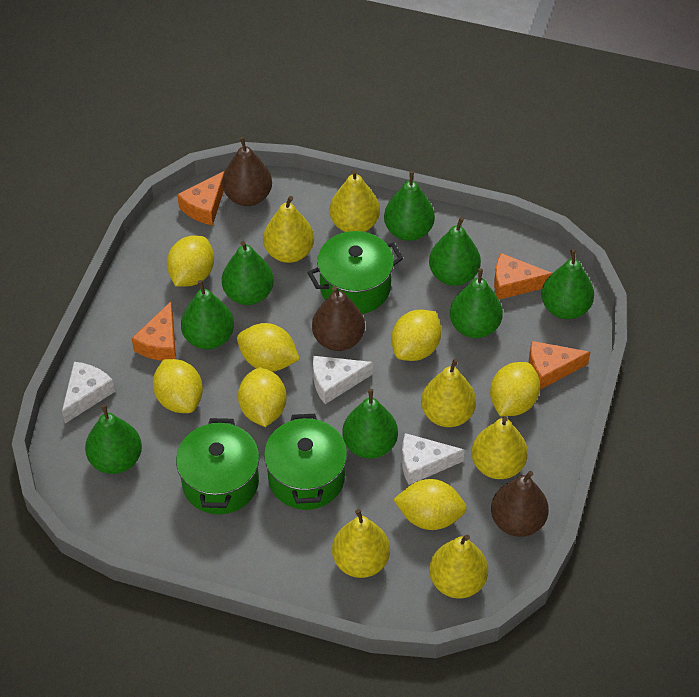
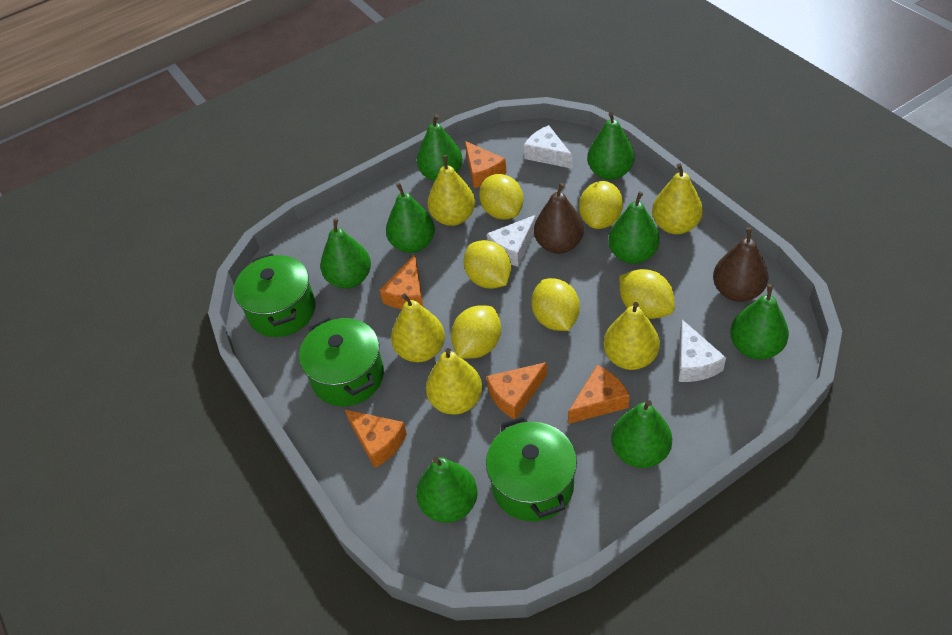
brown pear: 3 -> 2
orange cheese: 4 -> 5
yellow lemon: 7 -> 6
yellow pear: 6 -> 5

